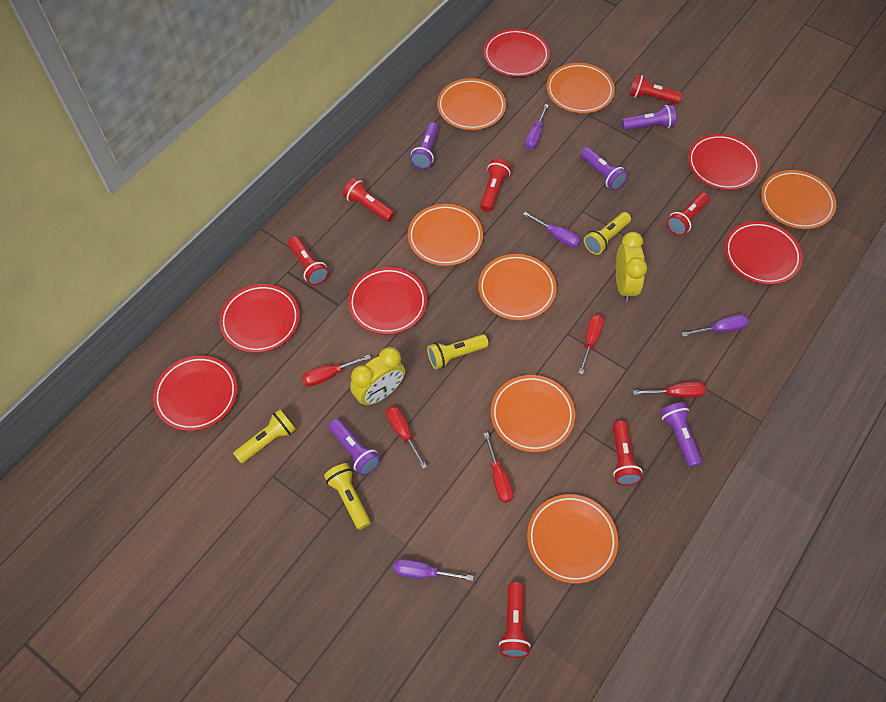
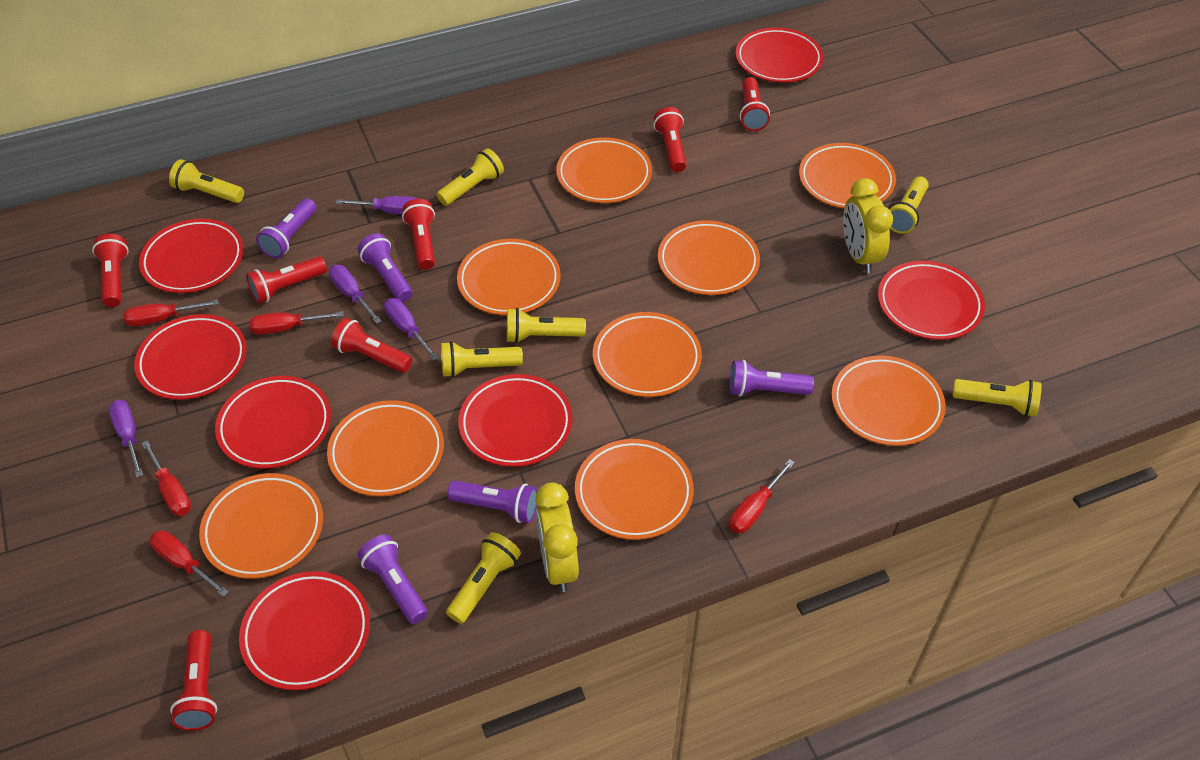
orange plate: 7 -> 9
red plate: 6 -> 7
yellow flashlight: 4 -> 7

